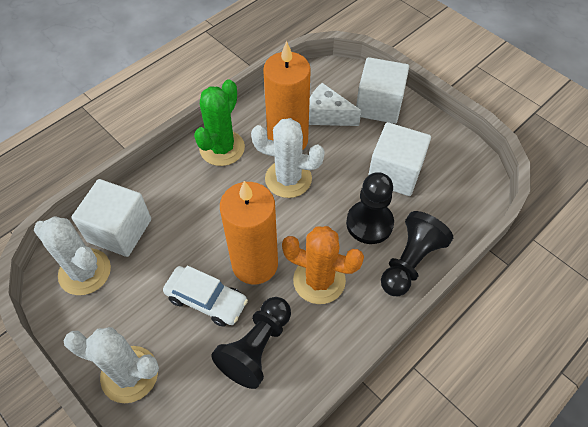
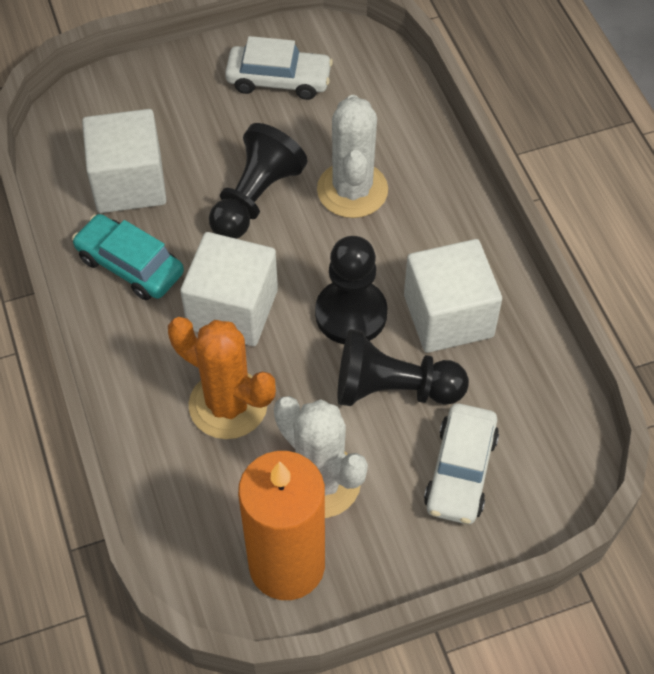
green cactus: 1 -> 0
orange candle: 2 -> 1
turquoise car: 0 -> 1
white cactus: 3 -> 2
white car: 1 -> 2
white cheese: 1 -> 0

